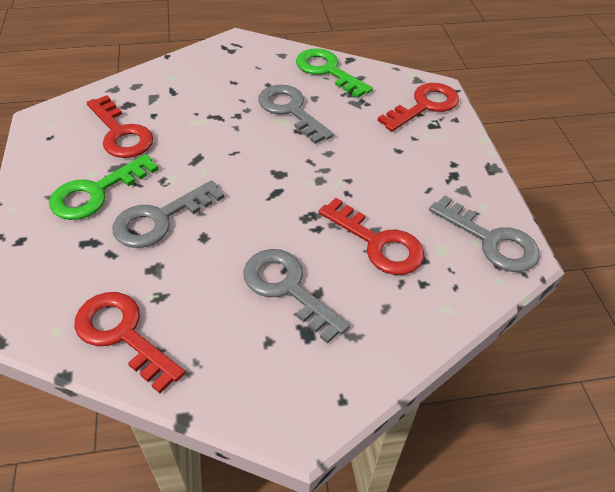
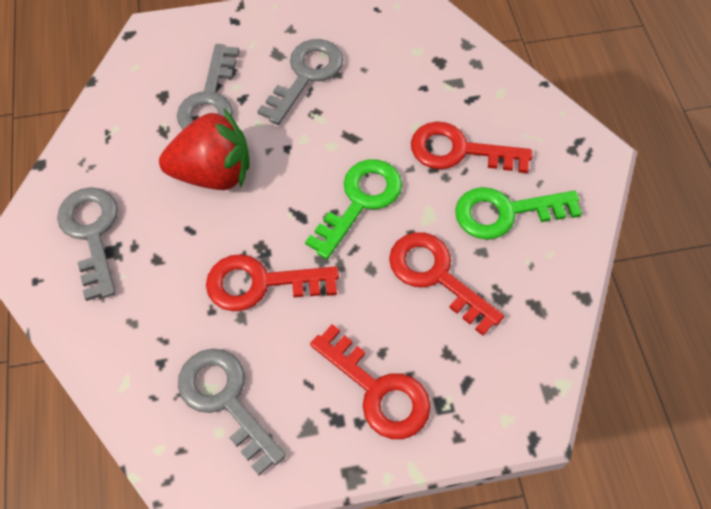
red strawberry: 0 -> 1

